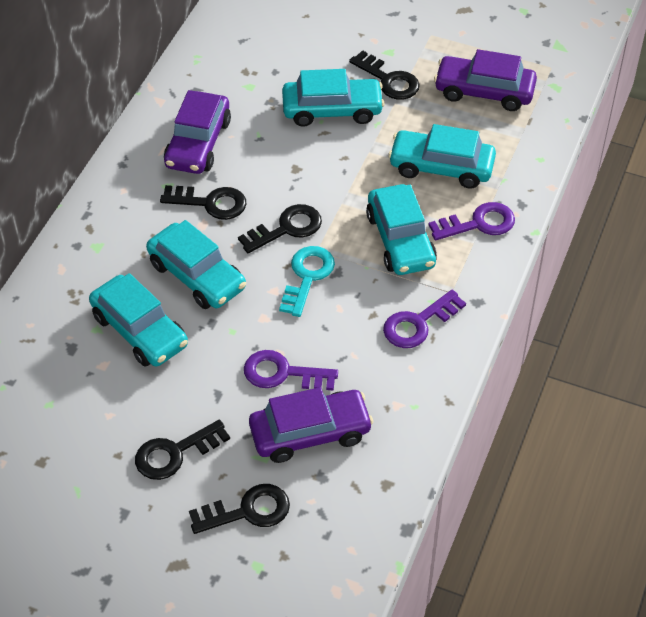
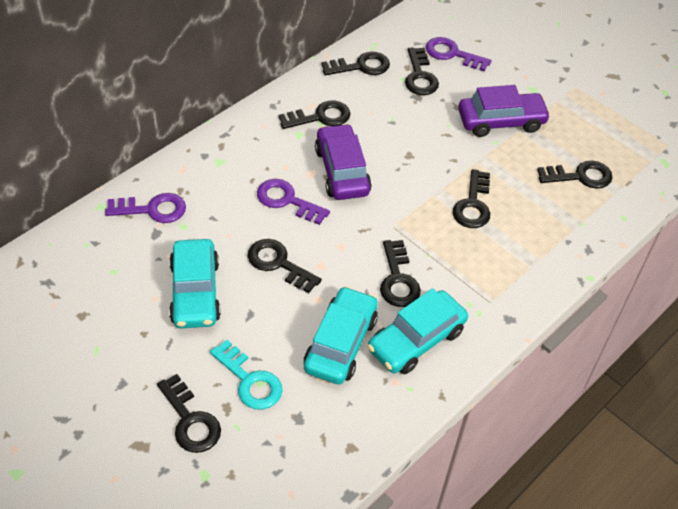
black key: 5 -> 8
purple car: 3 -> 2
turquoise car: 5 -> 3

